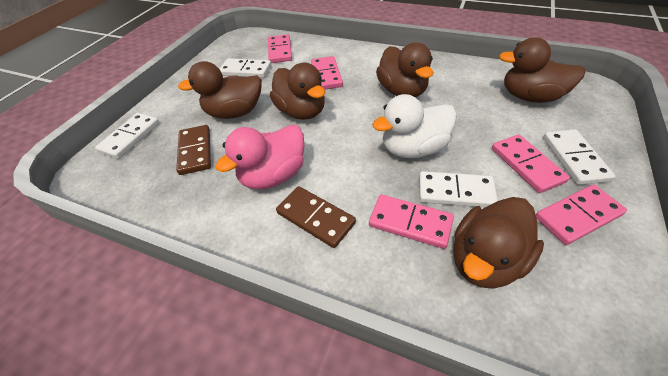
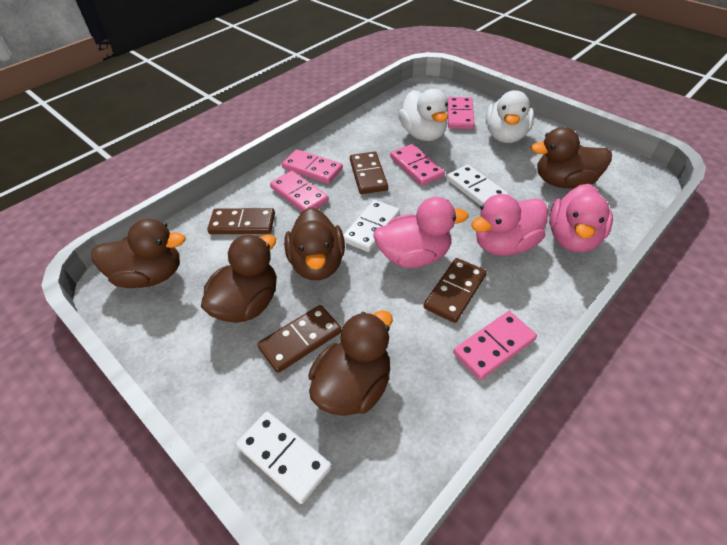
brown domino: 2 -> 4
pink duck: 1 -> 3
white domino: 4 -> 3
white duck: 1 -> 2

